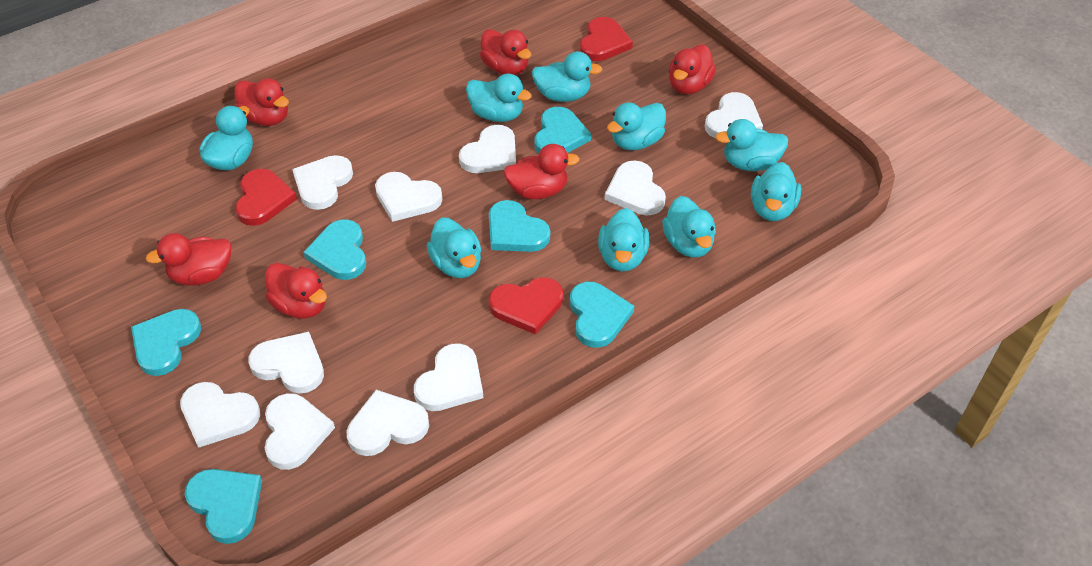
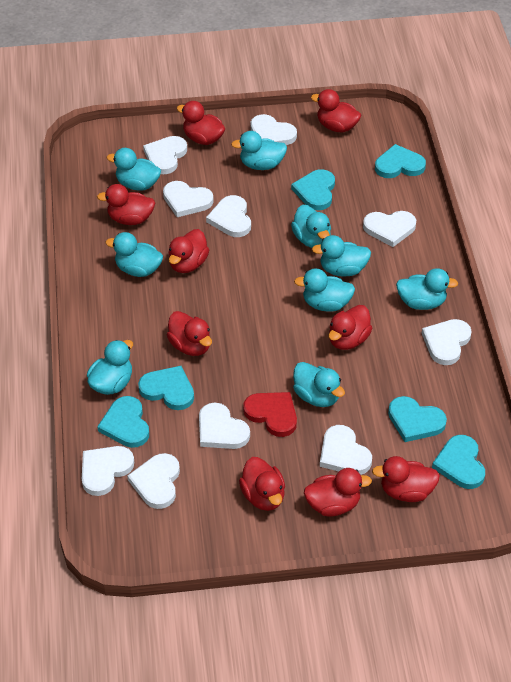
red duck: 6 -> 9
red heart: 3 -> 1

